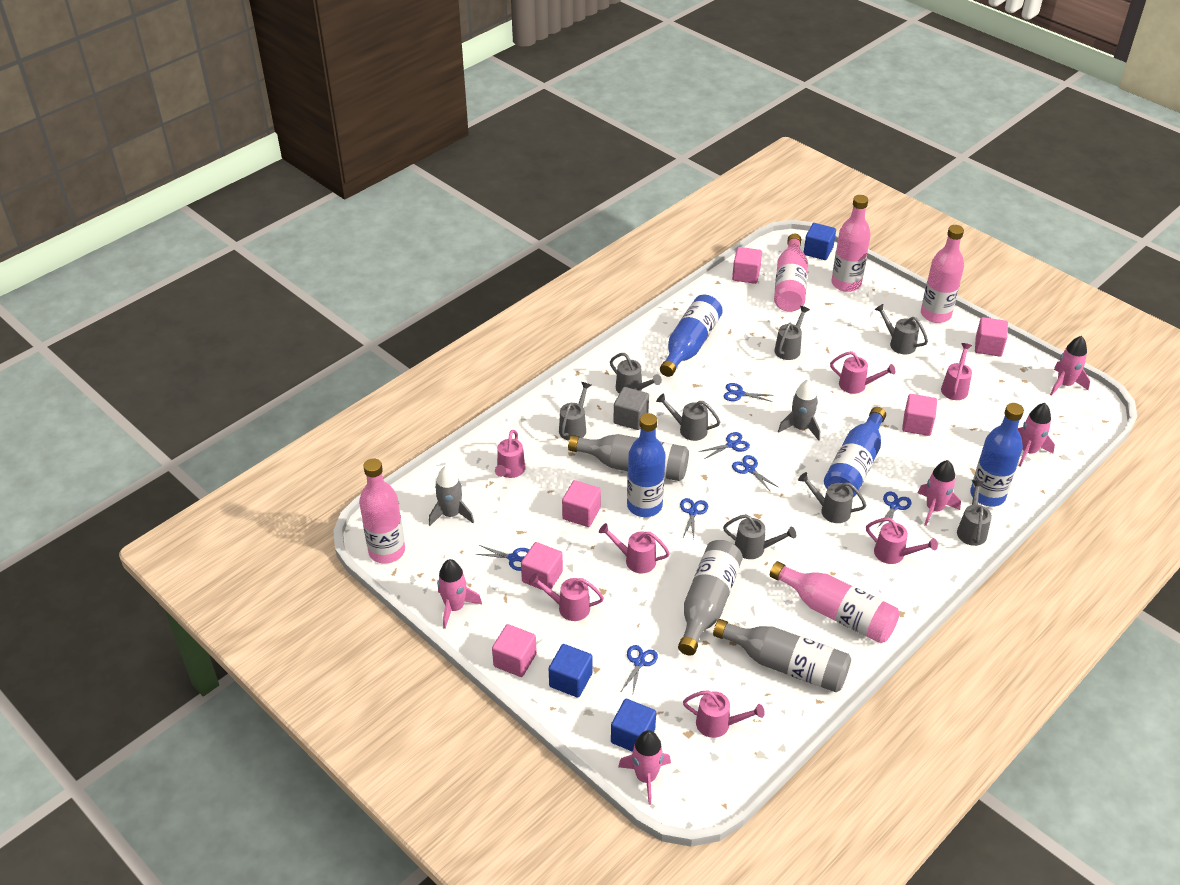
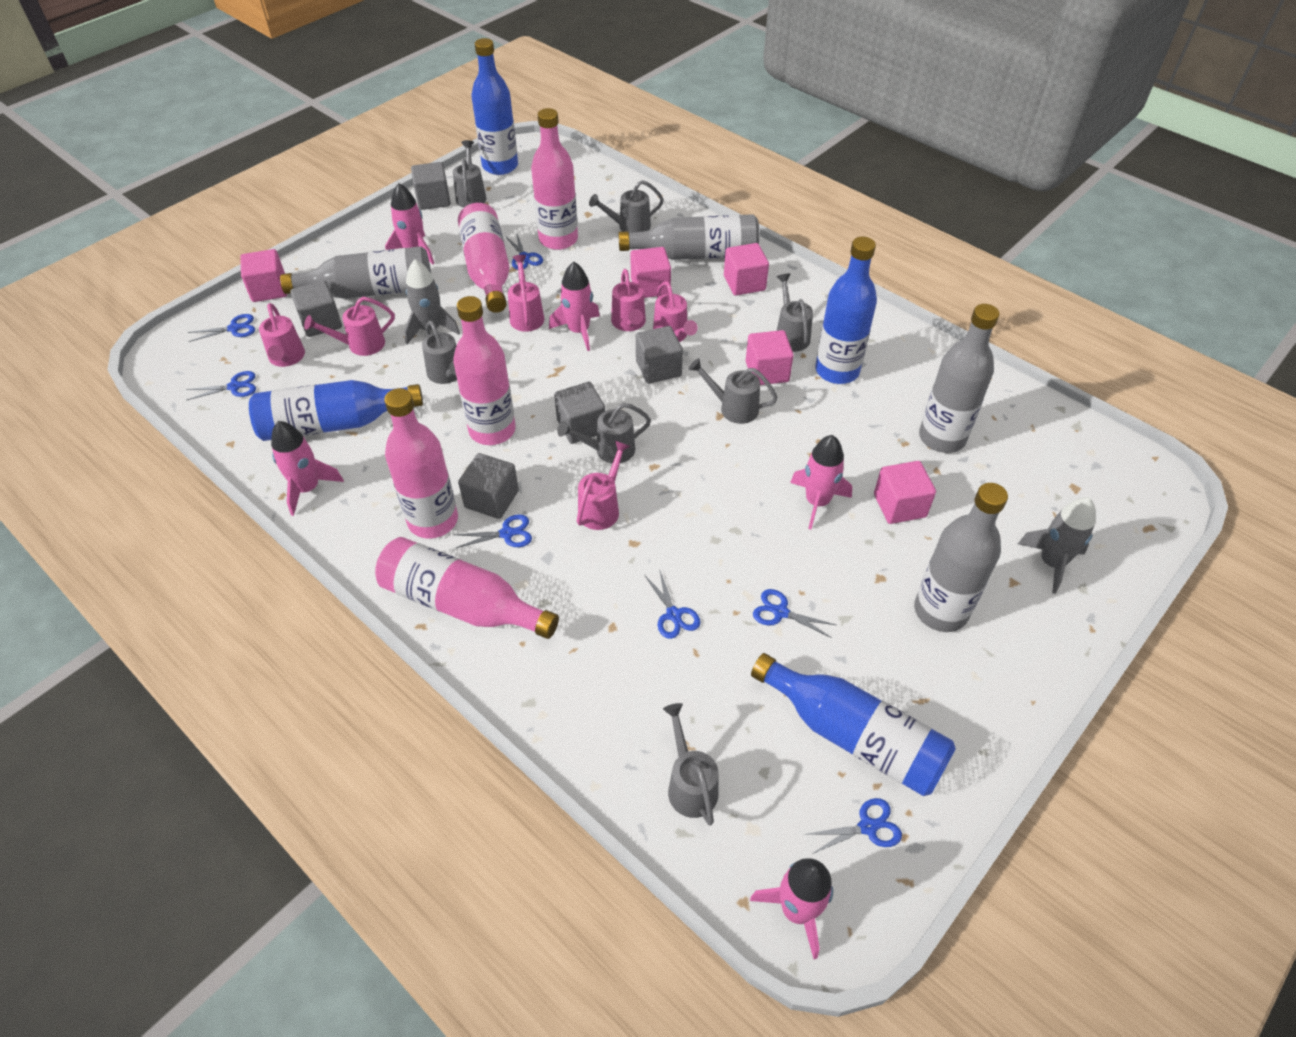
blue cube: 3 -> 0
grey bottle: 3 -> 4
grey cube: 1 -> 5
grey watering can: 8 -> 7
pink cube: 6 -> 5
pink watering can: 7 -> 6

